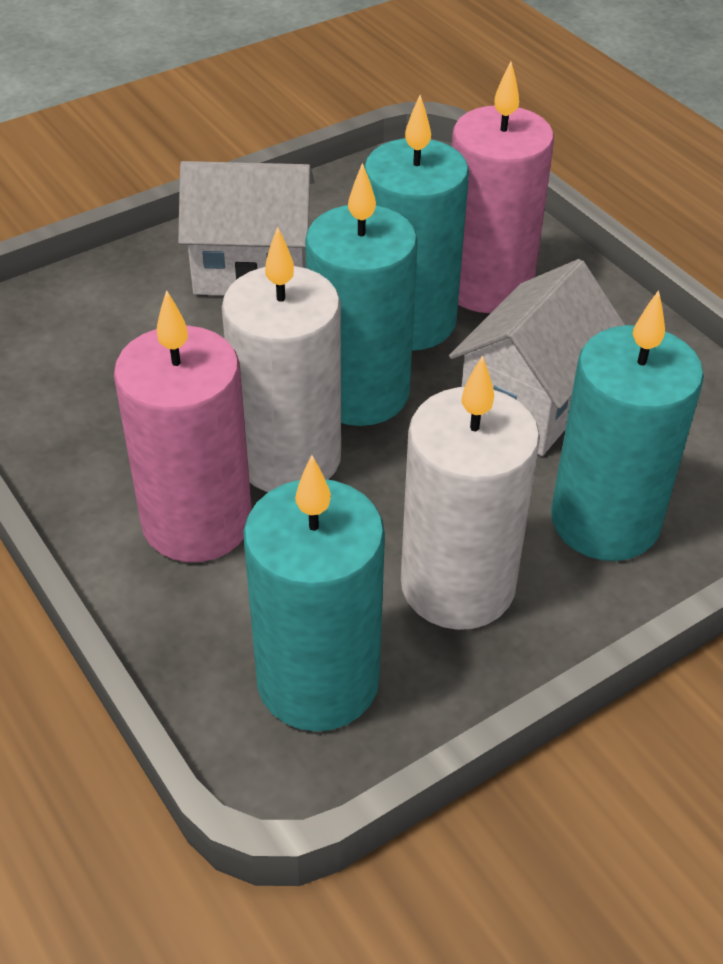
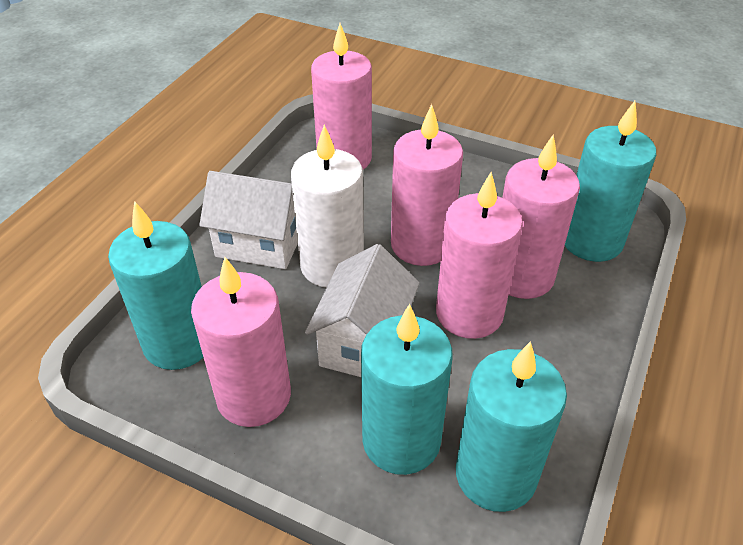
pink candle: 2 -> 5
white candle: 2 -> 1

